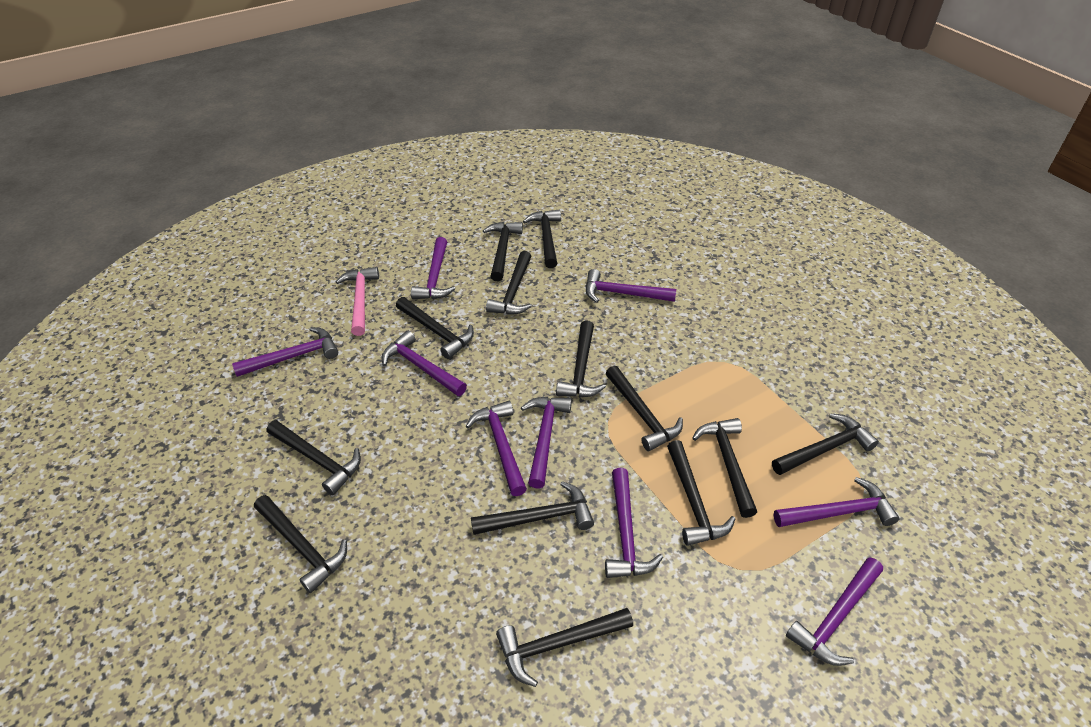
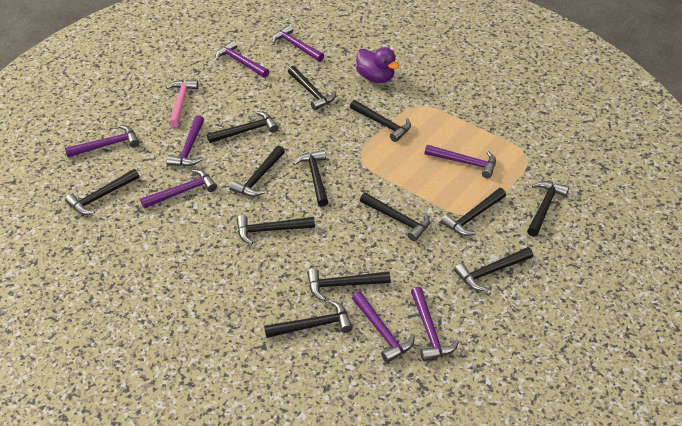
purple duck: 0 -> 1
purple hammer: 9 -> 8

